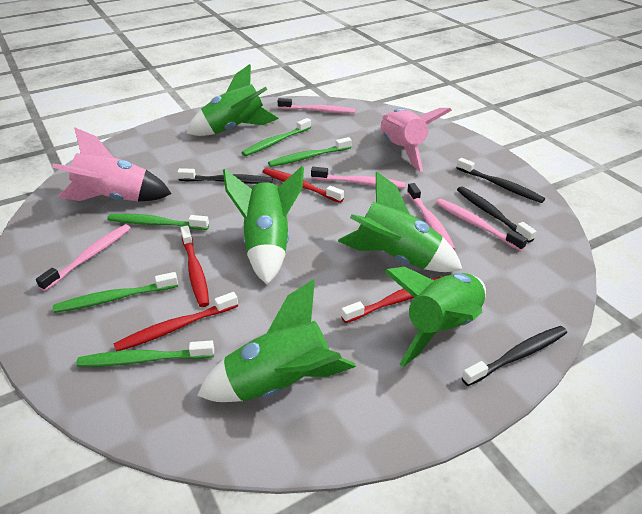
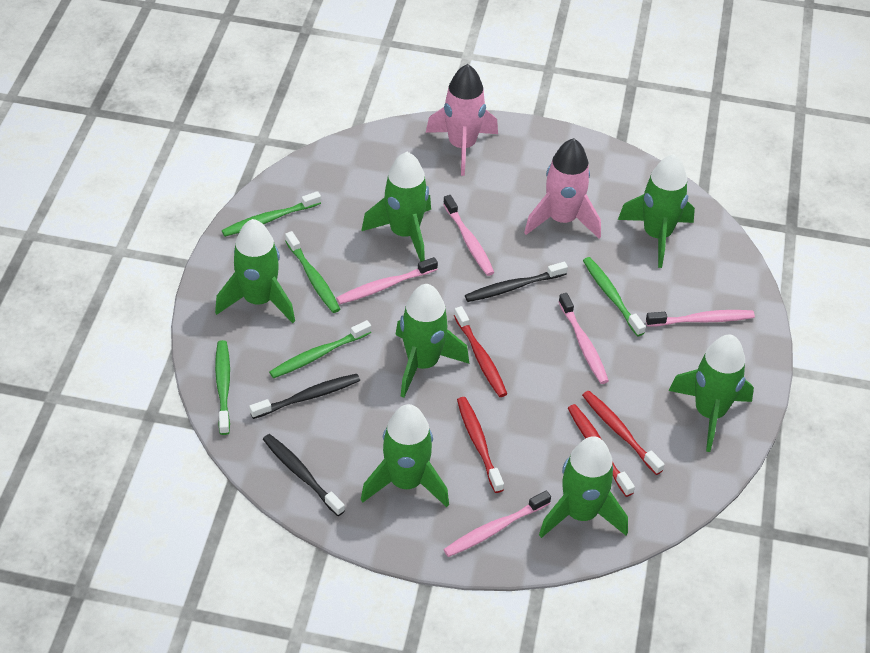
black toothbrush: 4 -> 3
green rocket: 5 -> 7

